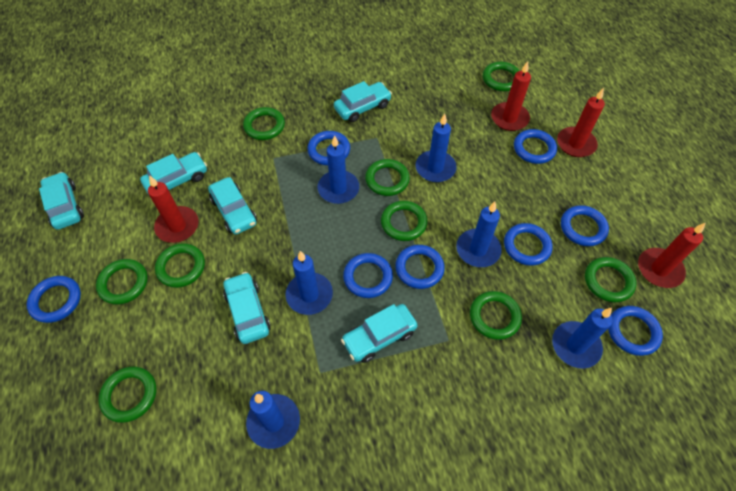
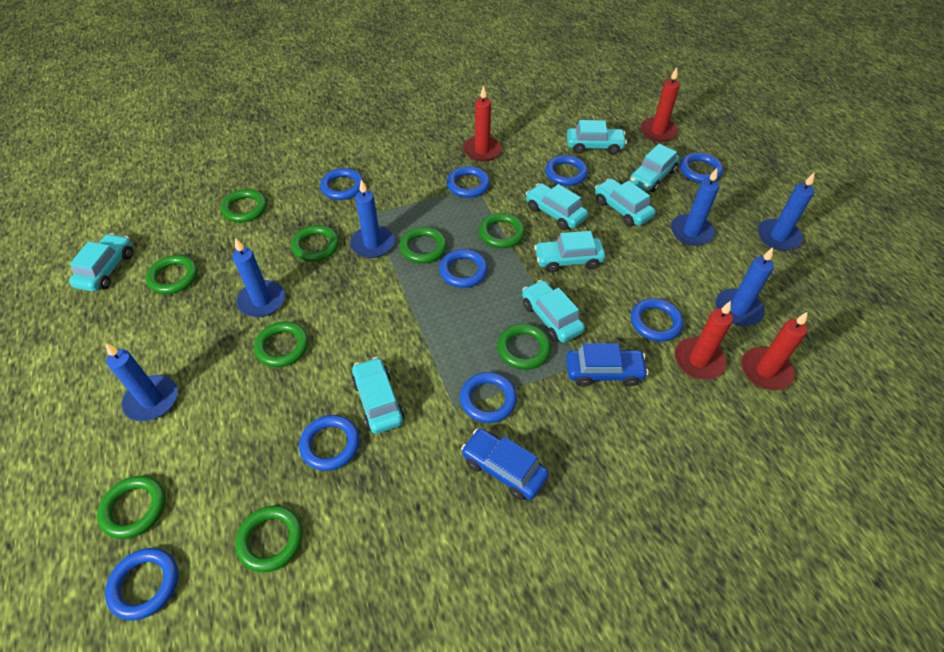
blue car: 0 -> 2
blue ring: 8 -> 9
turquoise car: 6 -> 8

